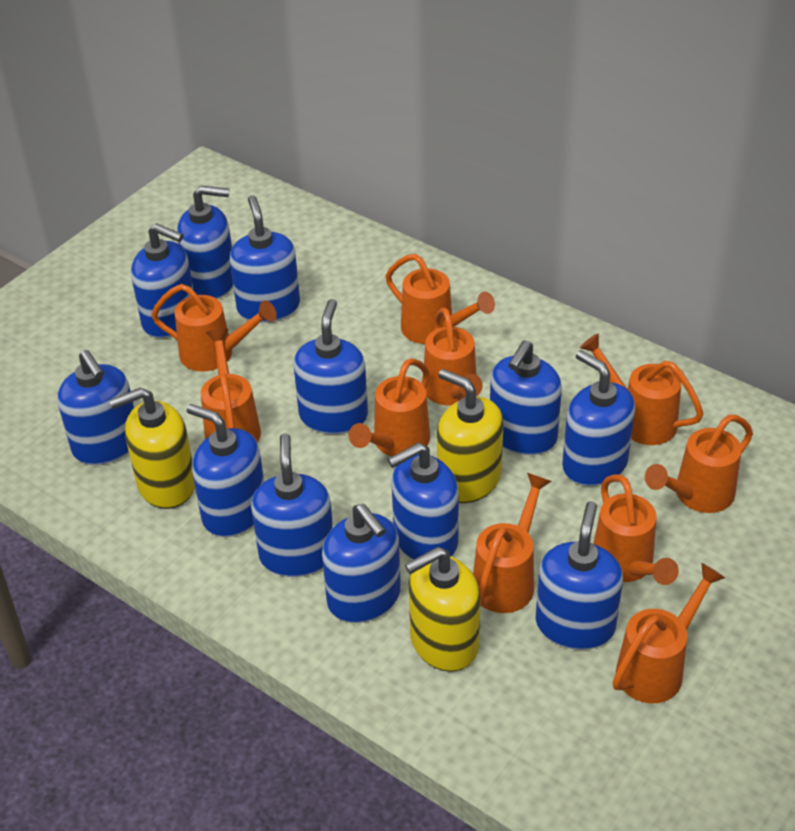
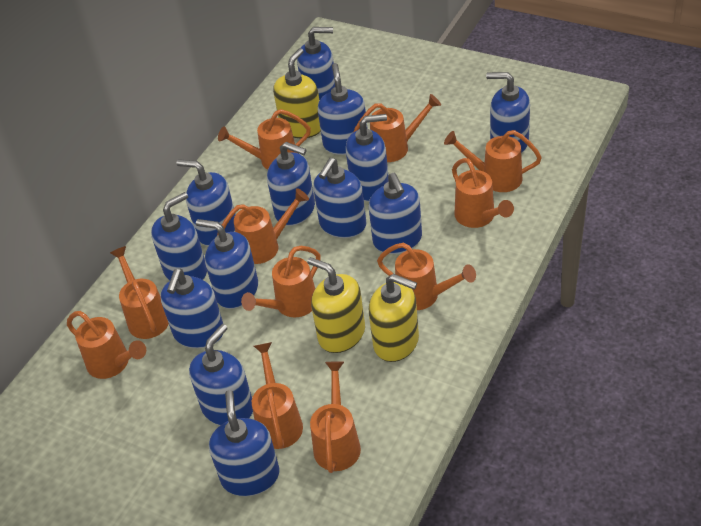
blue soap dispenser: 12 -> 13
orange watering can: 10 -> 11

